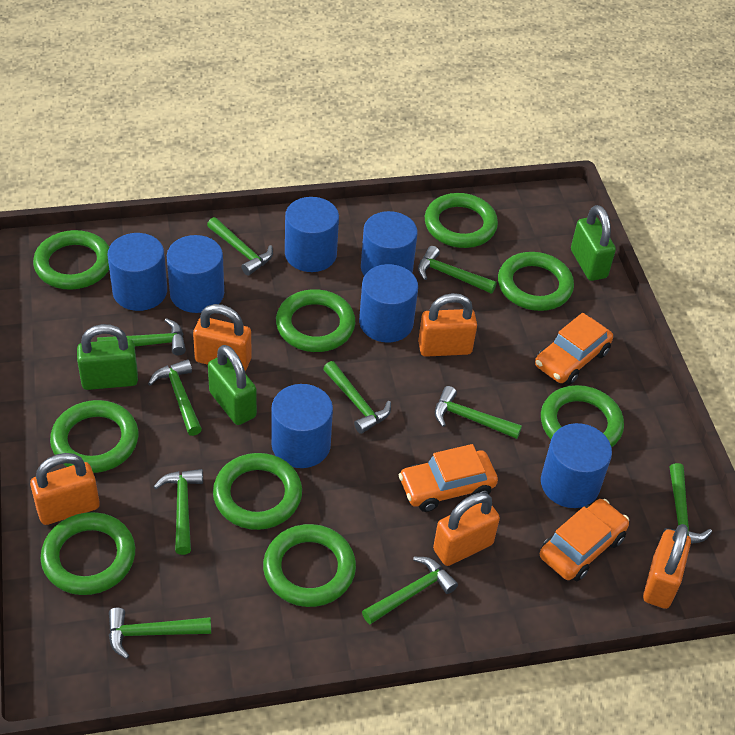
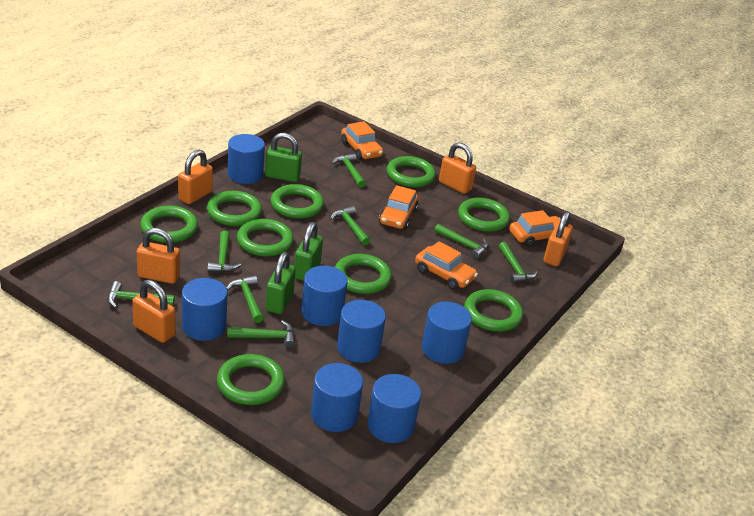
green hammer: 10 -> 8
orange car: 3 -> 4

